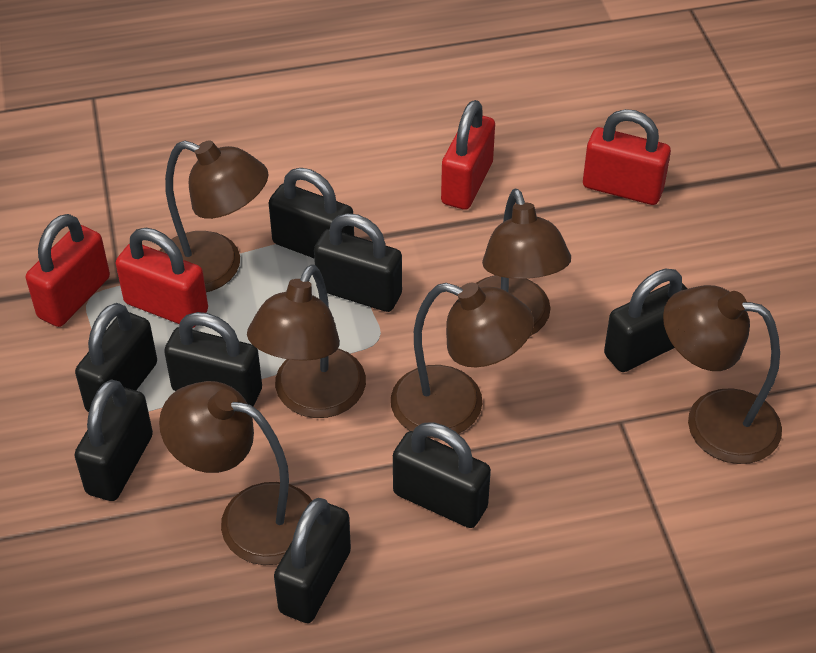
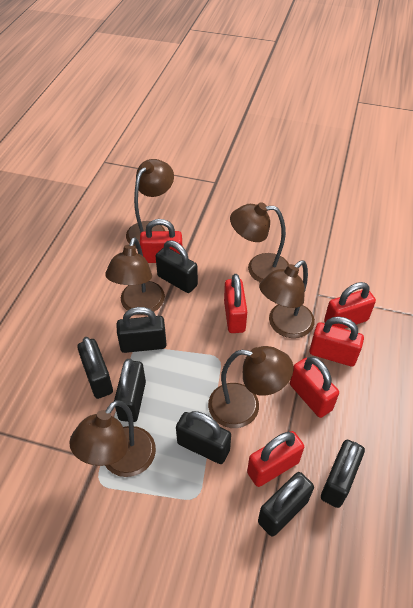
black padlock: 8 -> 7
red padlock: 4 -> 6

